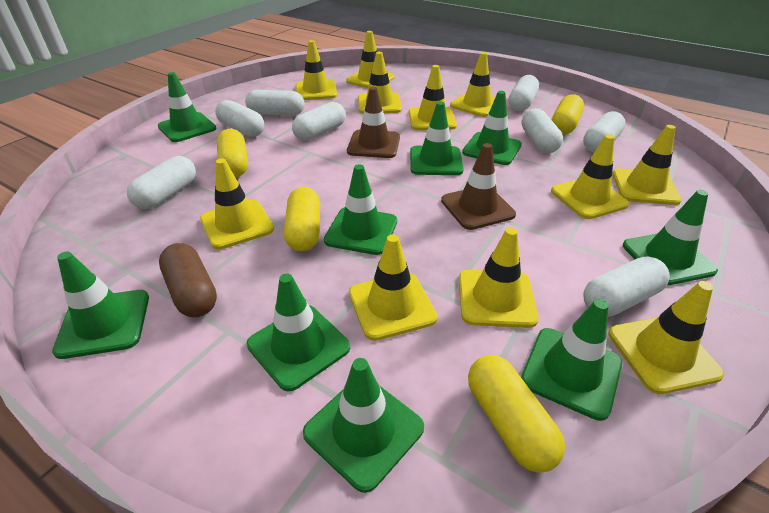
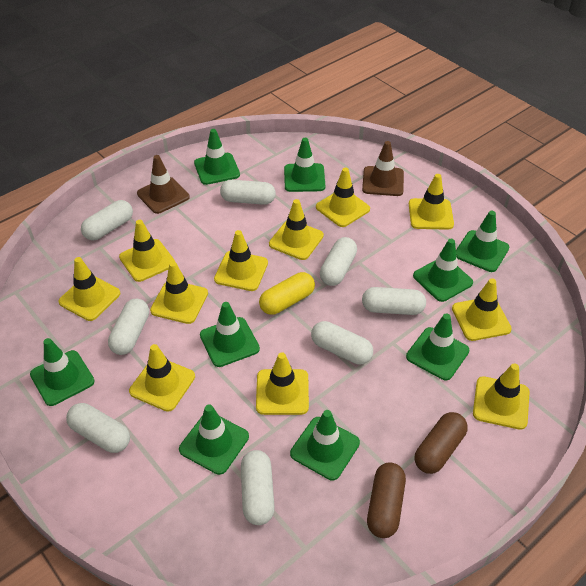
brown capsule: 1 -> 2
yellow capsule: 4 -> 1

